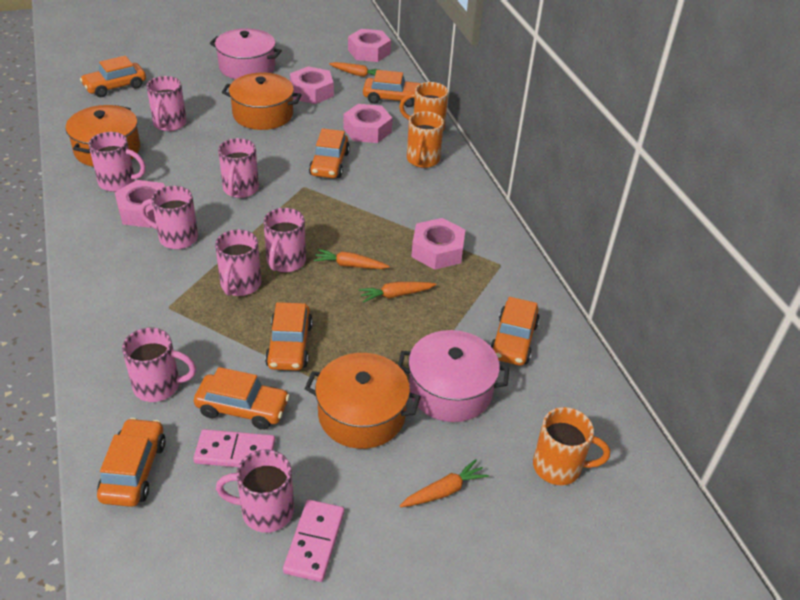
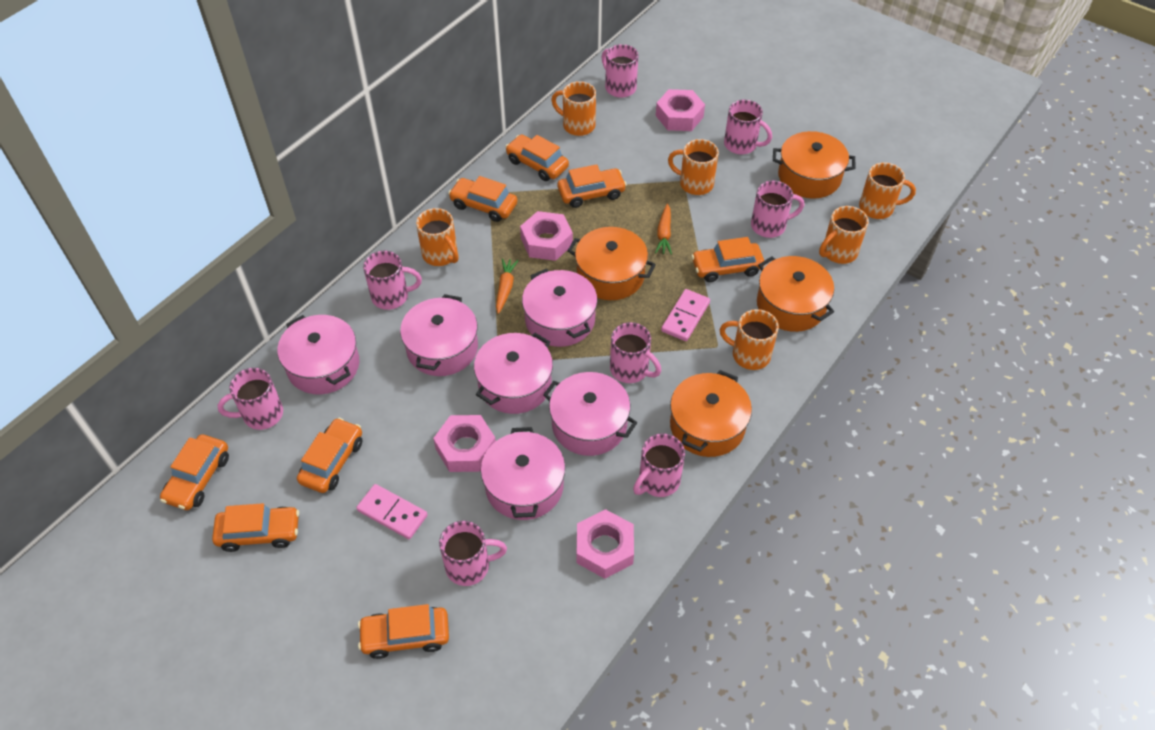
orange car: 7 -> 8
orange carrot: 4 -> 2
orange mug: 3 -> 6
orange pot: 3 -> 4
pink nut: 5 -> 4
pink pot: 2 -> 6

